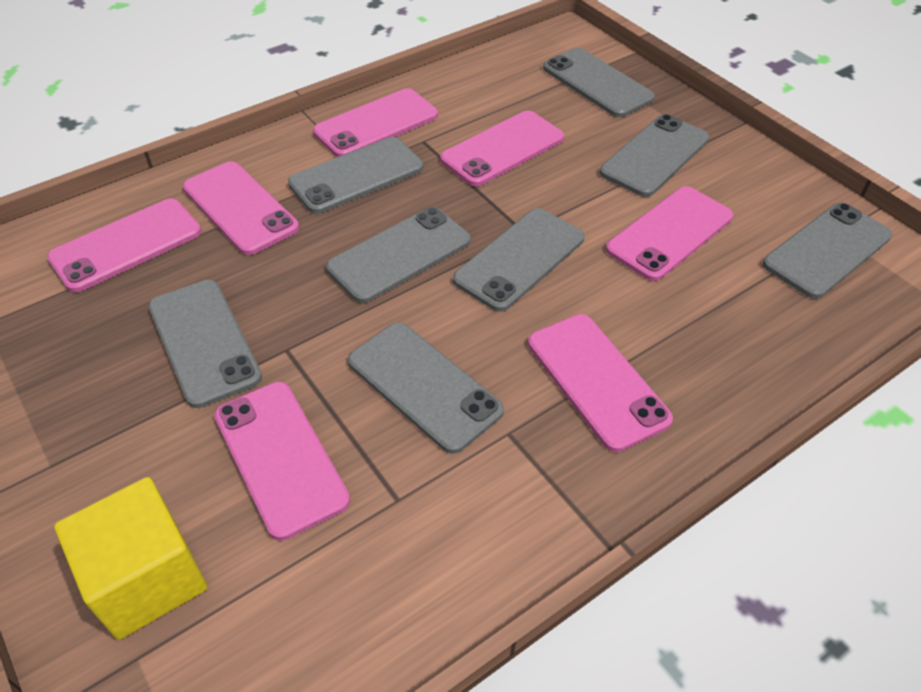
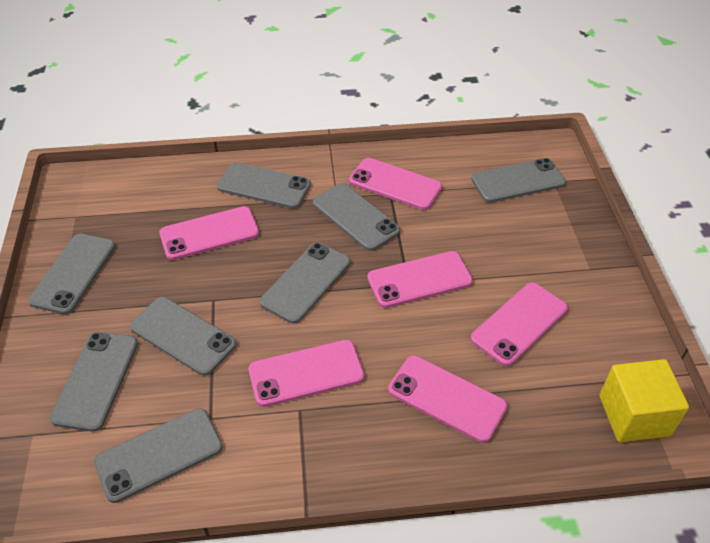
pink phone: 7 -> 6

